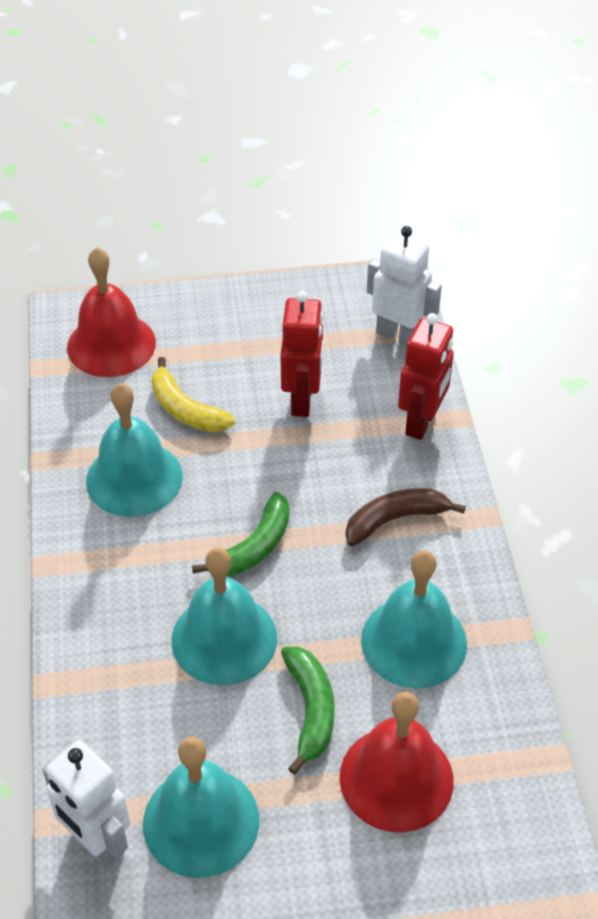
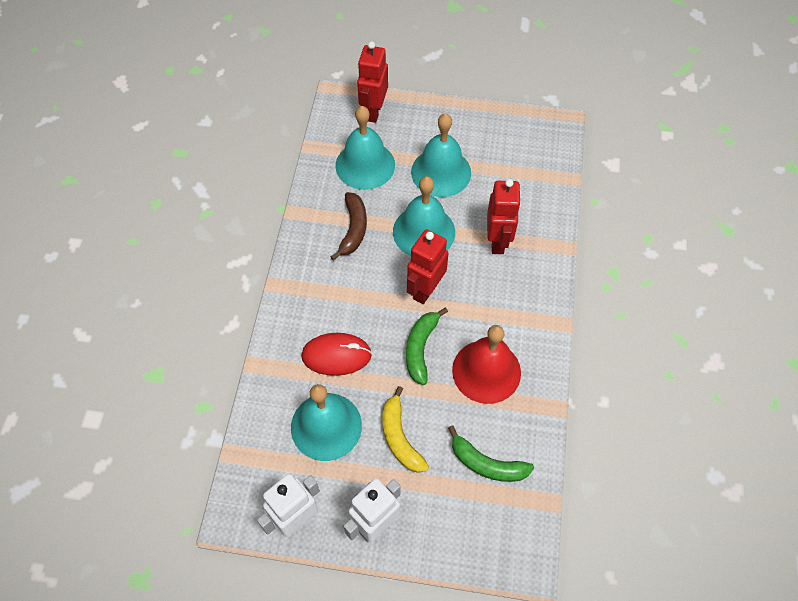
red bell: 2 -> 1
red mouse: 0 -> 1
red robot: 2 -> 3

